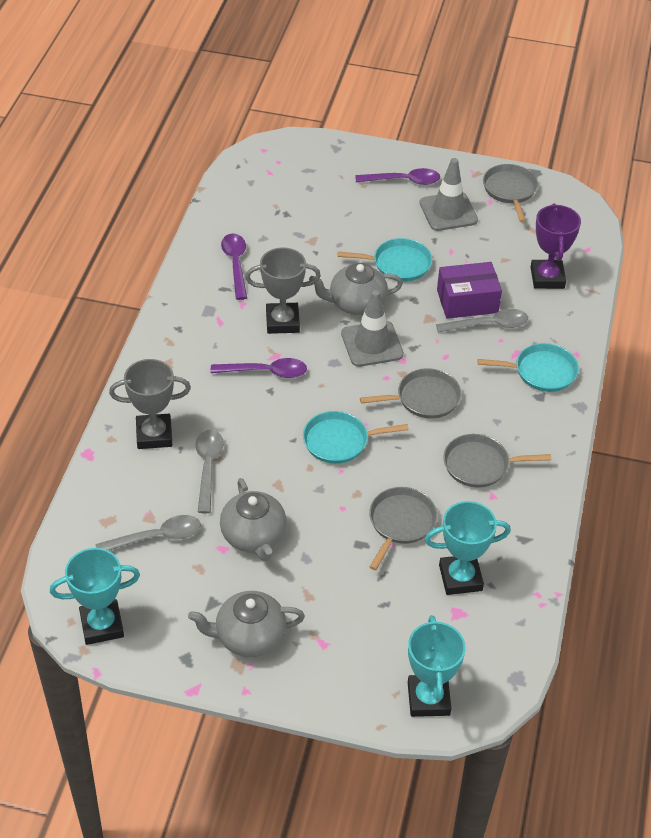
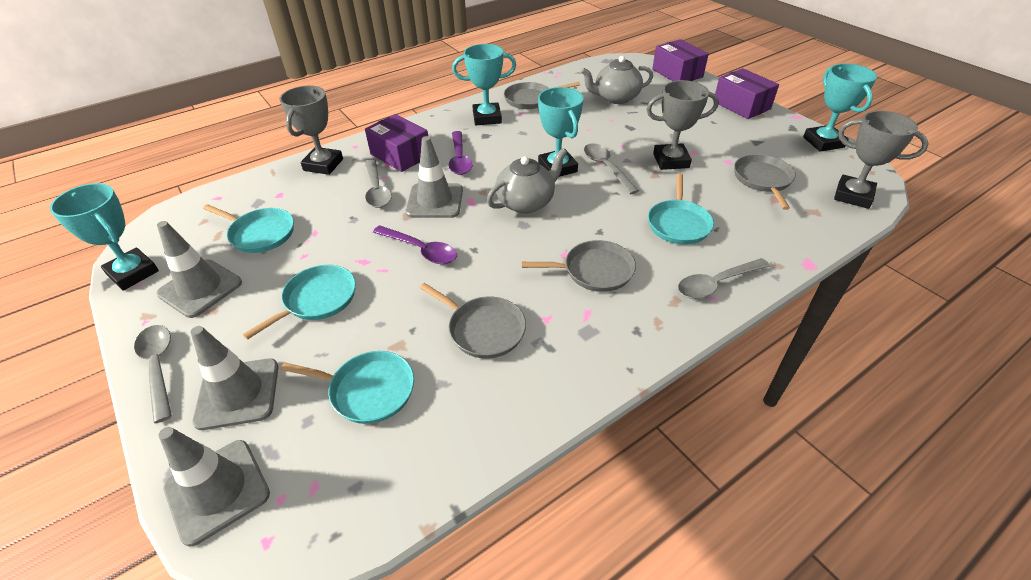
grey spoon: 3 -> 4
grey teapot: 3 -> 2
grey traffic cone: 2 -> 4
grey trophy: 2 -> 3
purple box: 1 -> 3
purple spoon: 3 -> 2
purple trophy: 1 -> 0
turquoise pan: 3 -> 4
turquoise trophy: 3 -> 4

